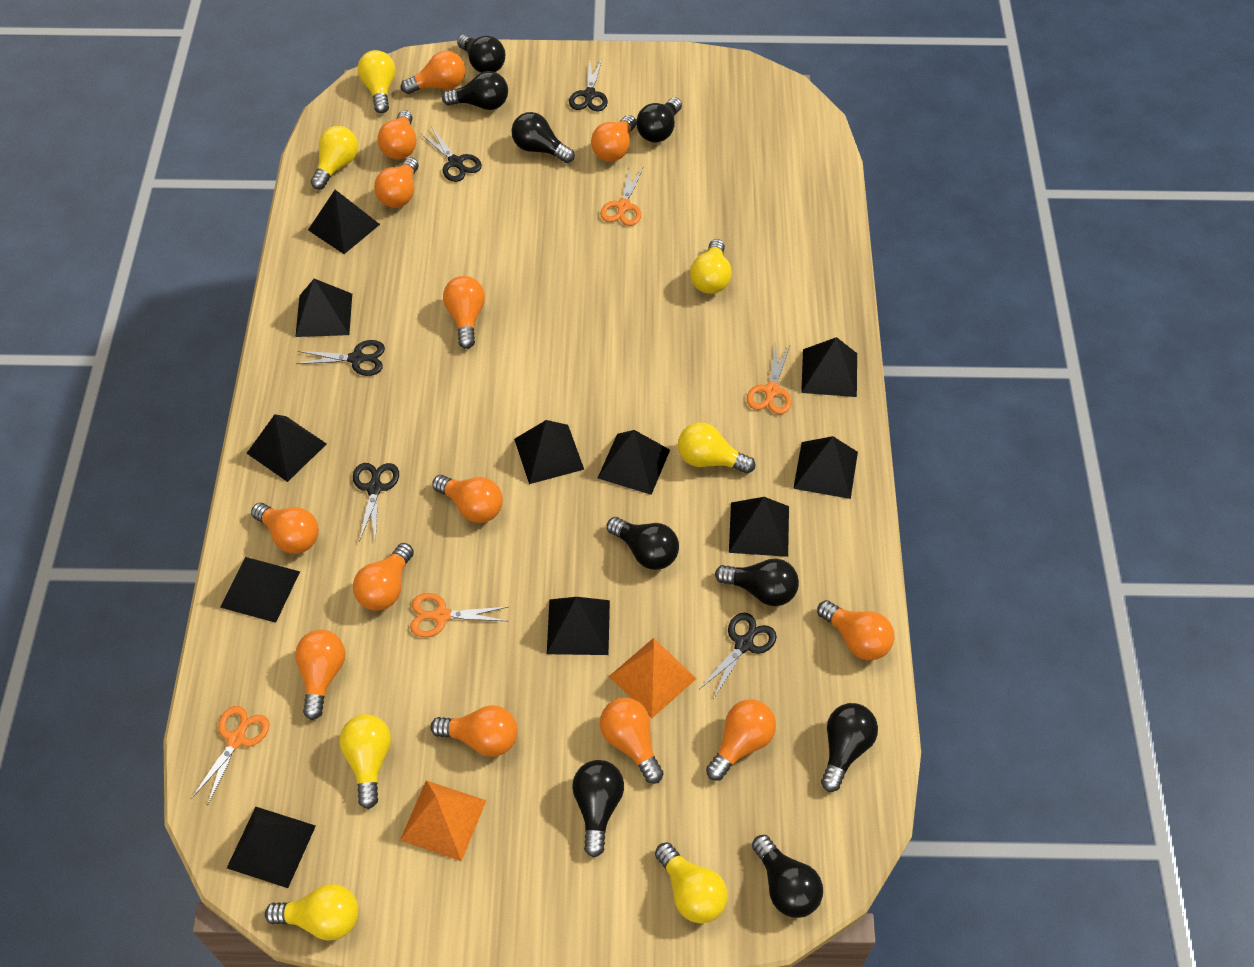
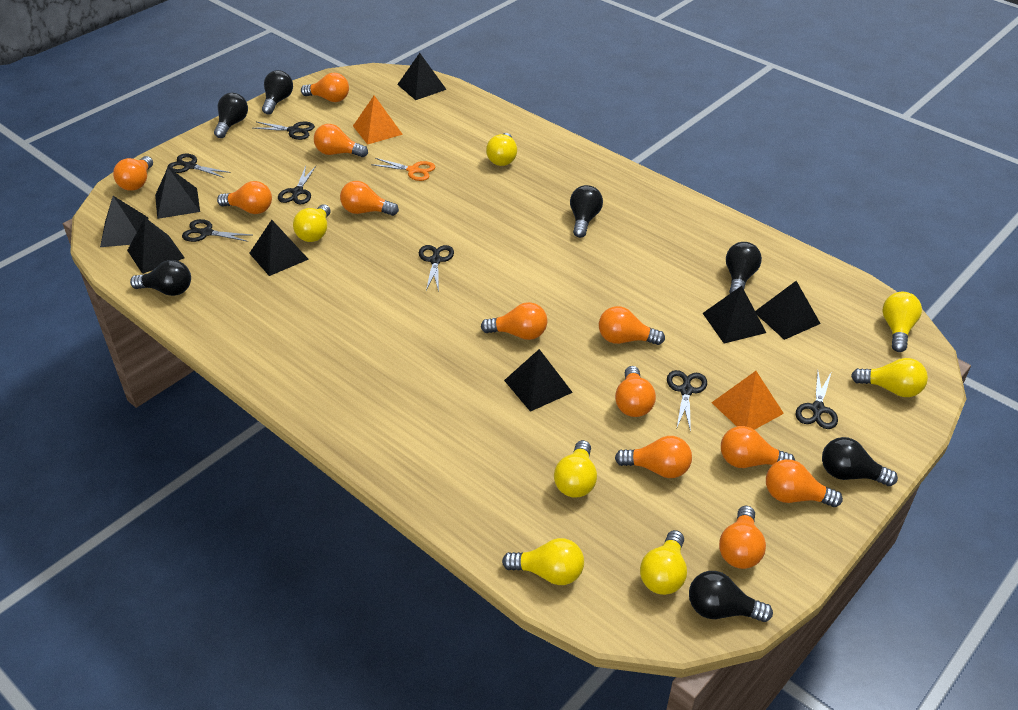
black light bulb: 9 -> 7
black pyramid: 11 -> 8
black scissors: 5 -> 7
orange light bulb: 13 -> 12
orange scissors: 4 -> 1

